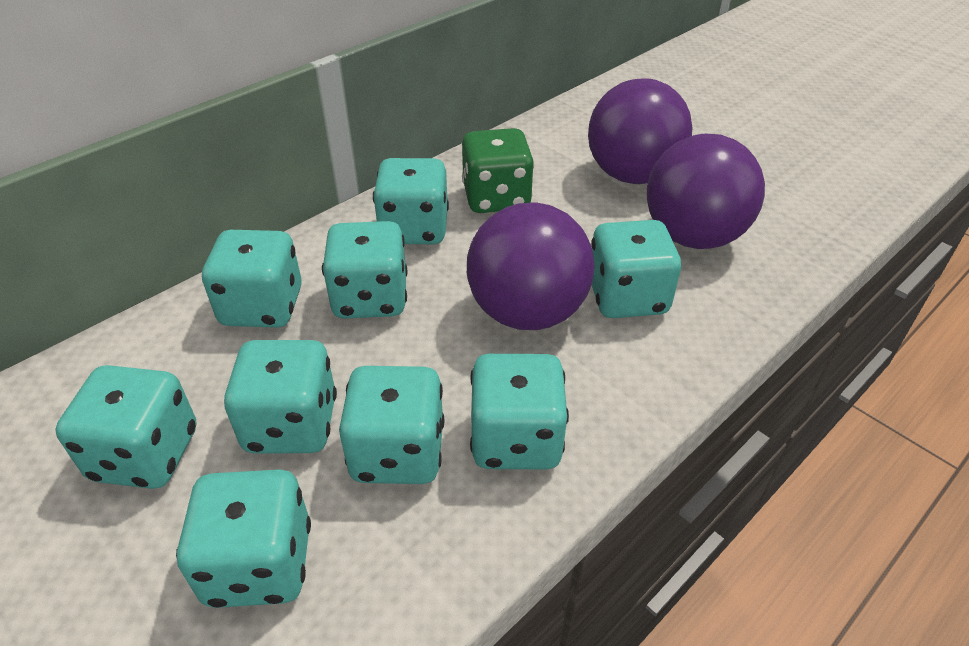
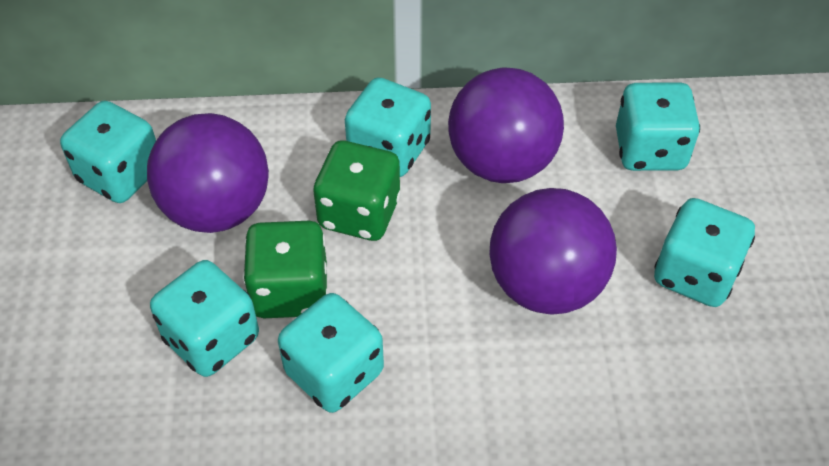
green dice: 1 -> 2
turquoise dice: 9 -> 6

